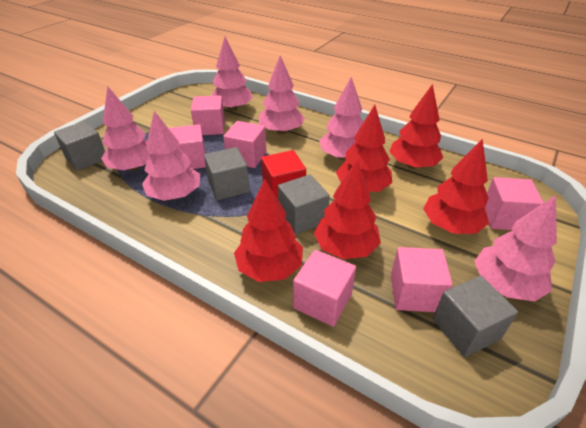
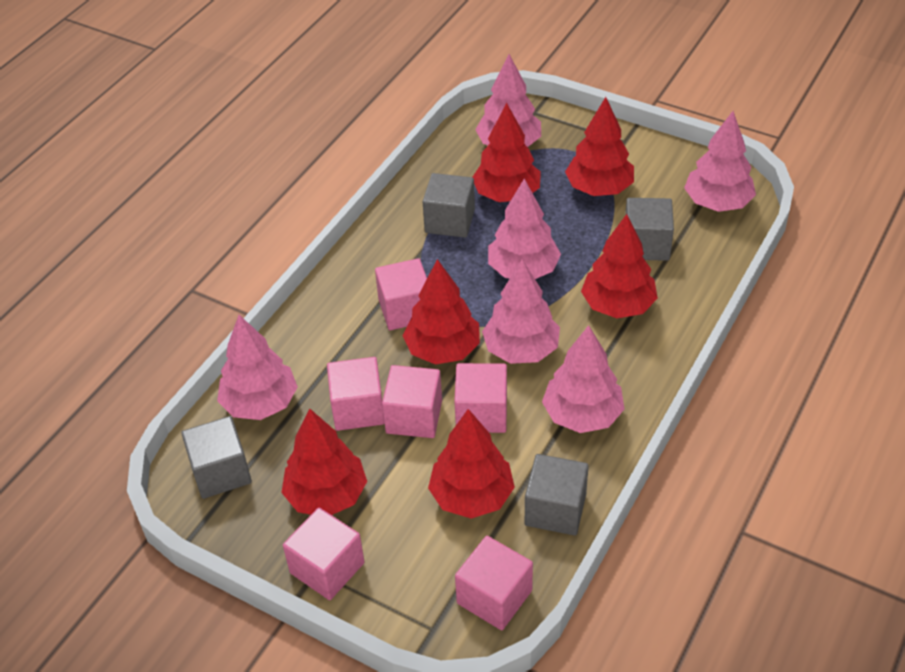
red cube: 1 -> 0
red tree: 5 -> 6

